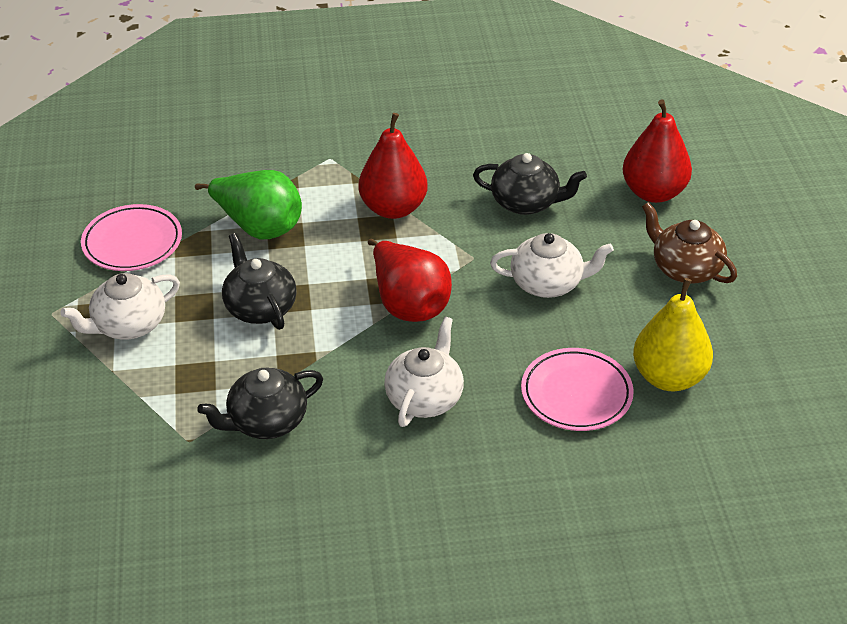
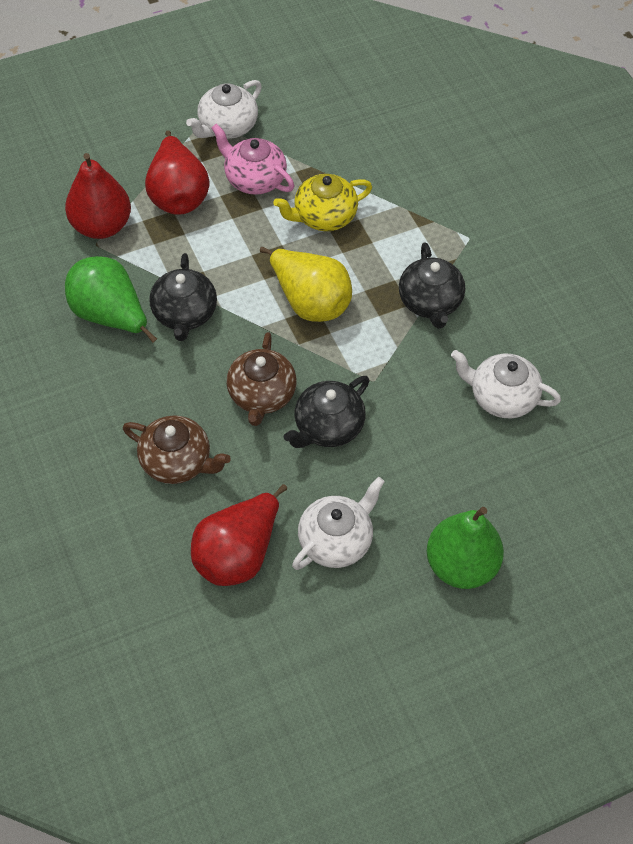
brown teapot: 1 -> 2
green pear: 1 -> 2
pink plate: 2 -> 0
pink teapot: 0 -> 1
yellow teapot: 0 -> 1

